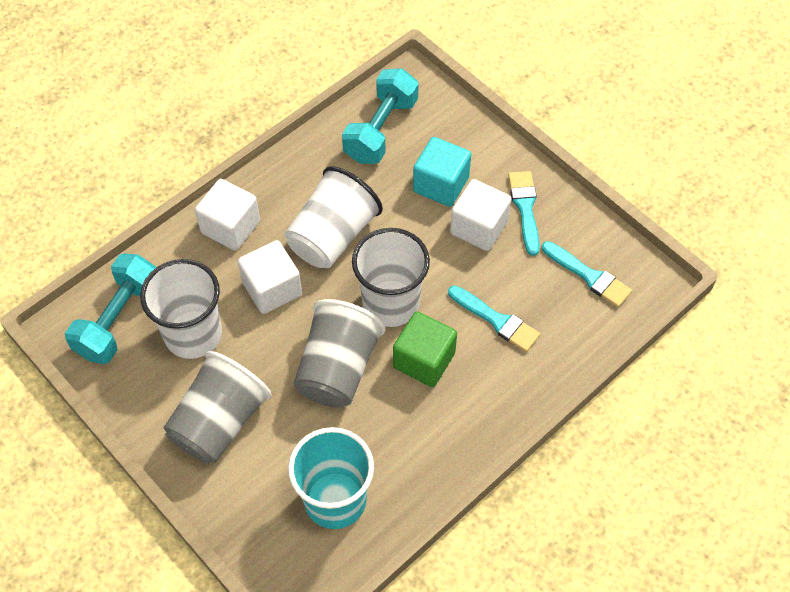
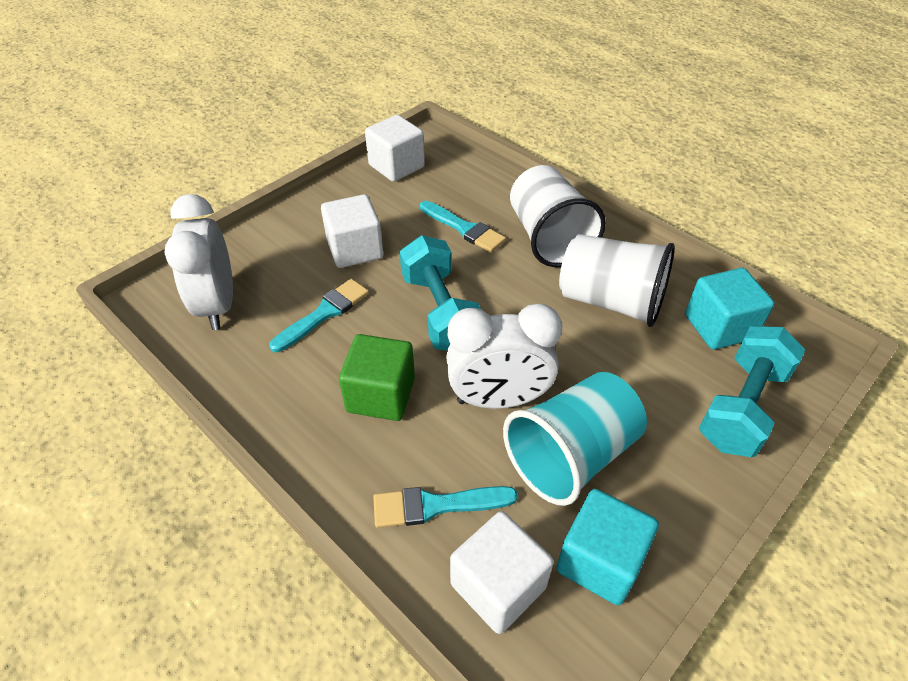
grey cup: 2 -> 0
turquoise cube: 1 -> 2
white clock: 0 -> 2
white cup: 3 -> 2

